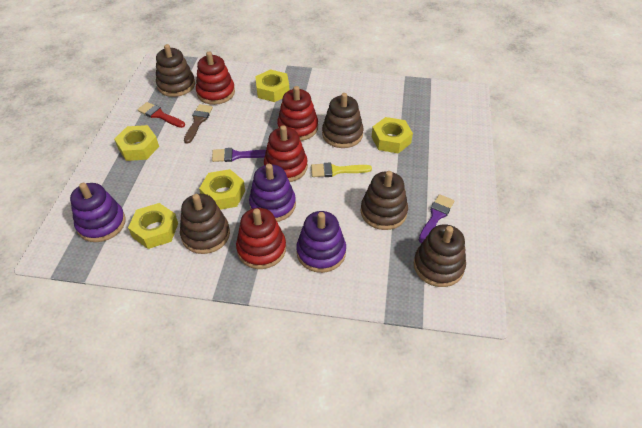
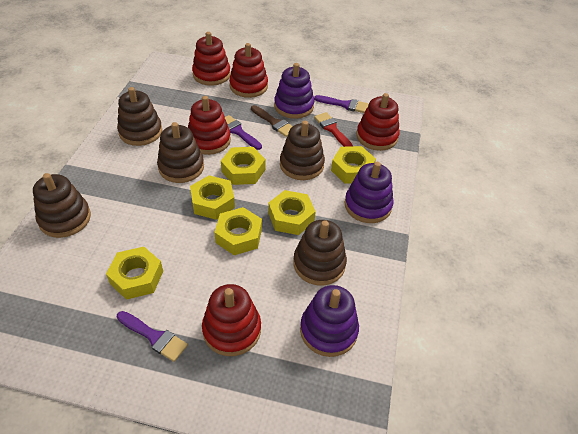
purple brush: 2 -> 3
red stacking toy: 4 -> 5
yellow brush: 1 -> 0
yellow nut: 5 -> 6

